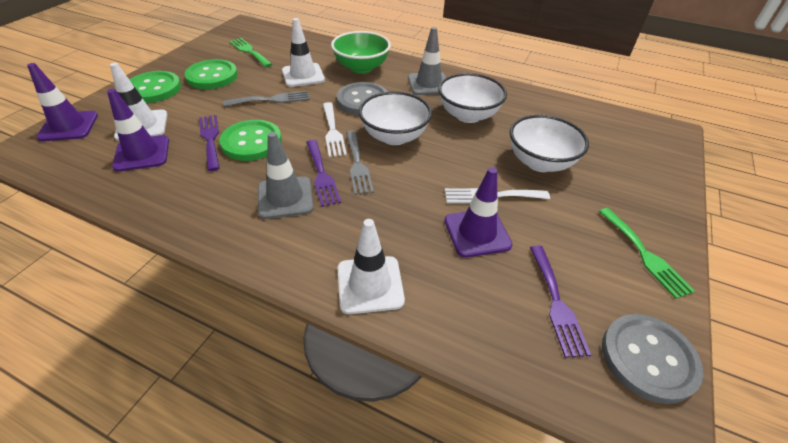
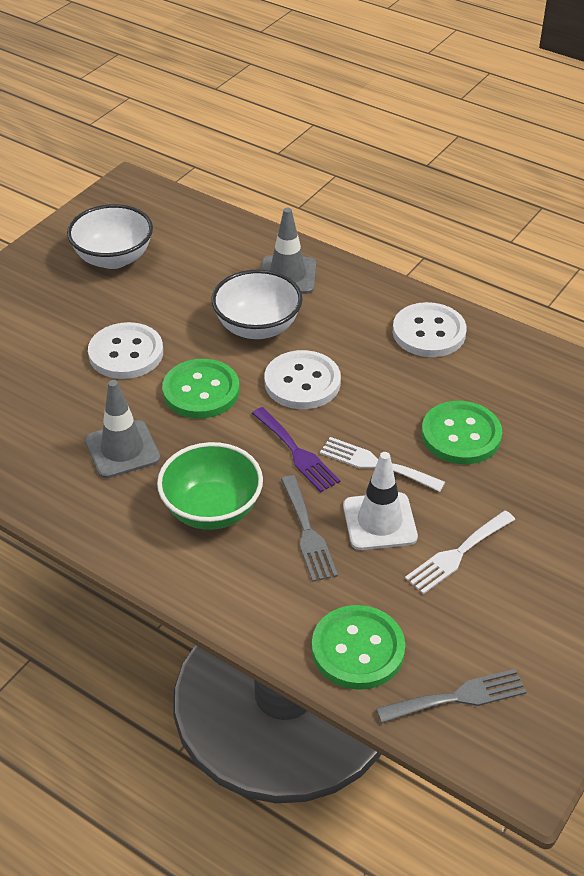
green fork: 2 -> 0
grey button: 2 -> 0
purple fork: 3 -> 1
purple traffic cone: 3 -> 0
white bowl: 3 -> 2
white button: 0 -> 3
white traffic cone: 3 -> 1

